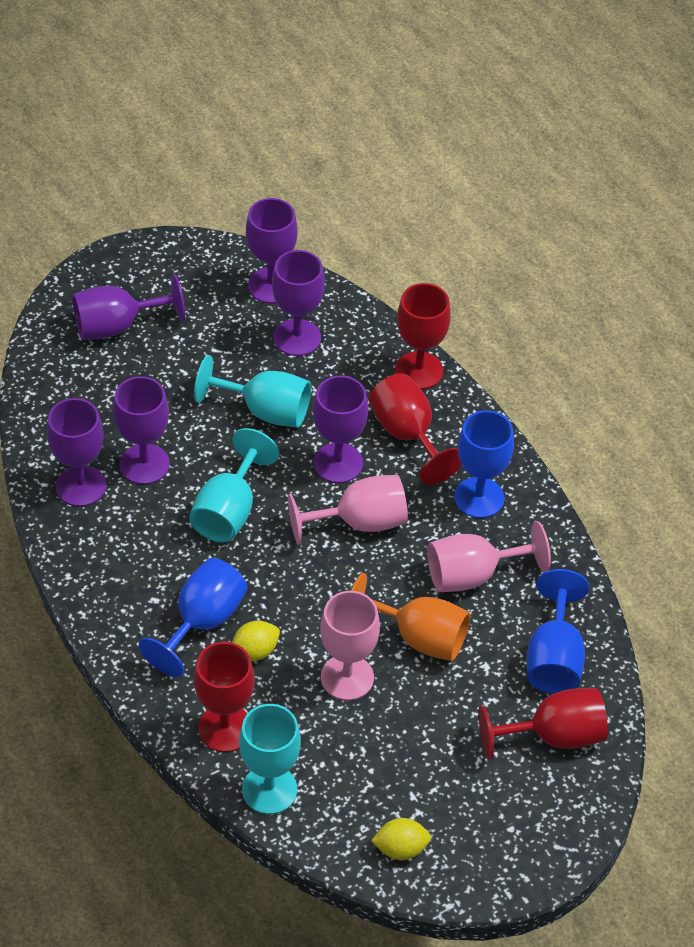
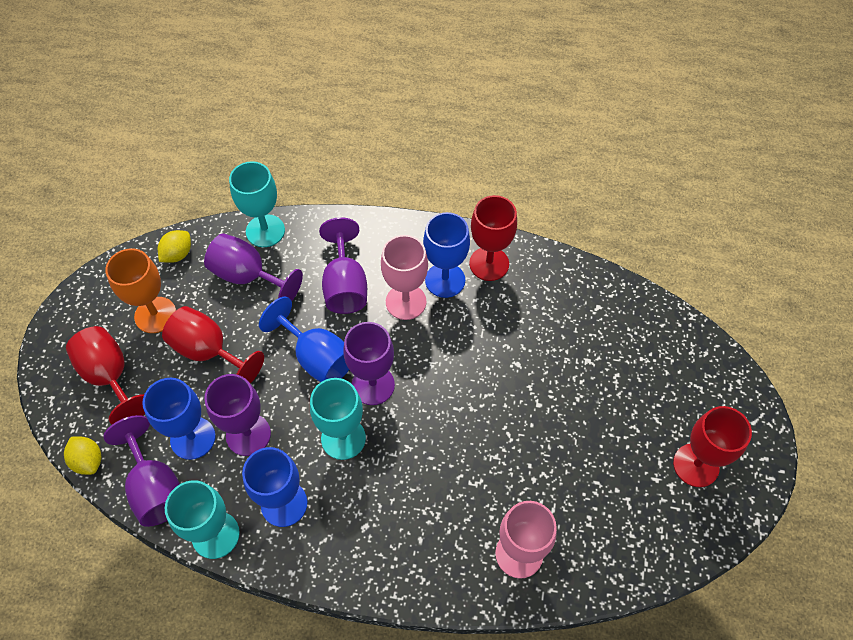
blue goblet: 3 -> 4
pink goblet: 3 -> 2
purple goblet: 6 -> 5

